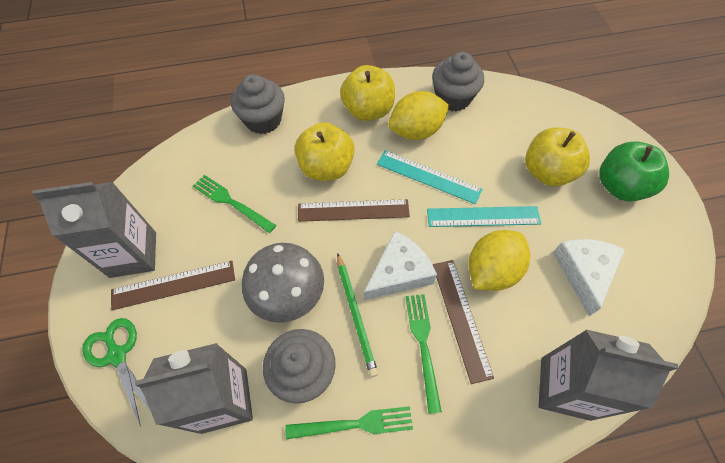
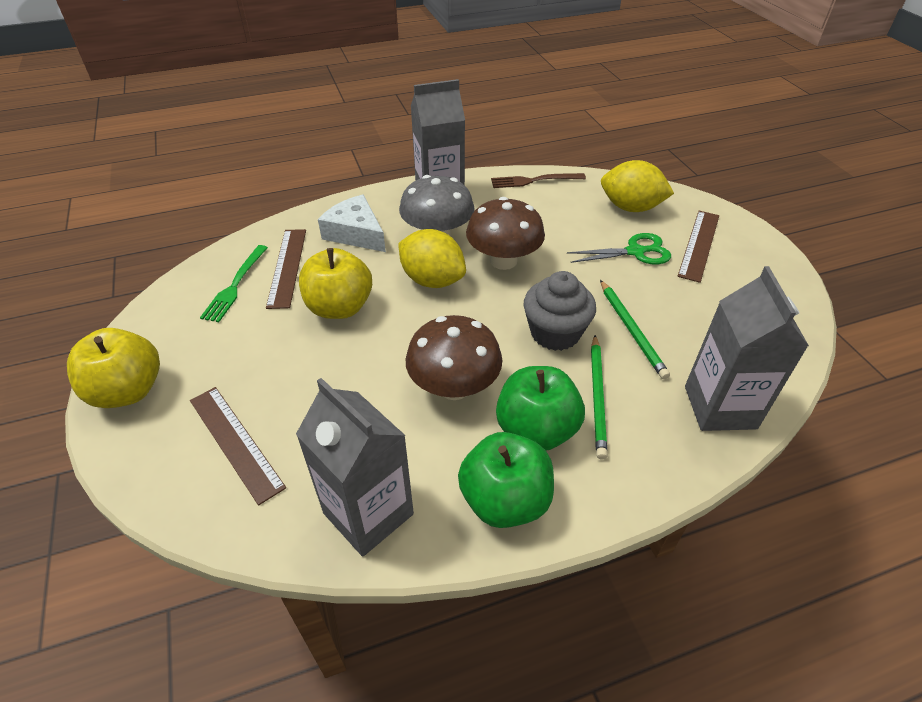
brown fork: 0 -> 1
brown mushroom: 0 -> 2
green apple: 1 -> 2
green fork: 3 -> 1
green pencil: 1 -> 2
grey cupcake: 3 -> 1
turquoise ruler: 2 -> 0
white cheese: 2 -> 1
yellow apple: 3 -> 2

